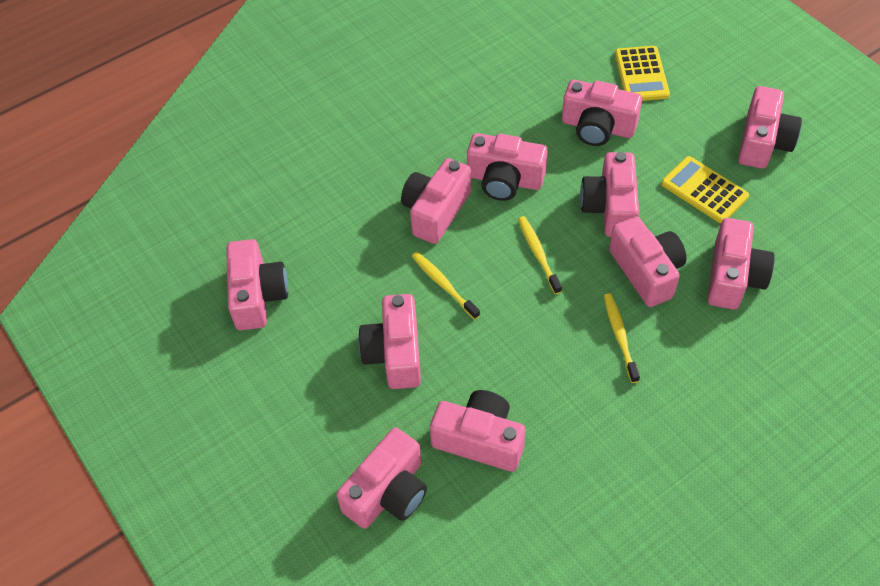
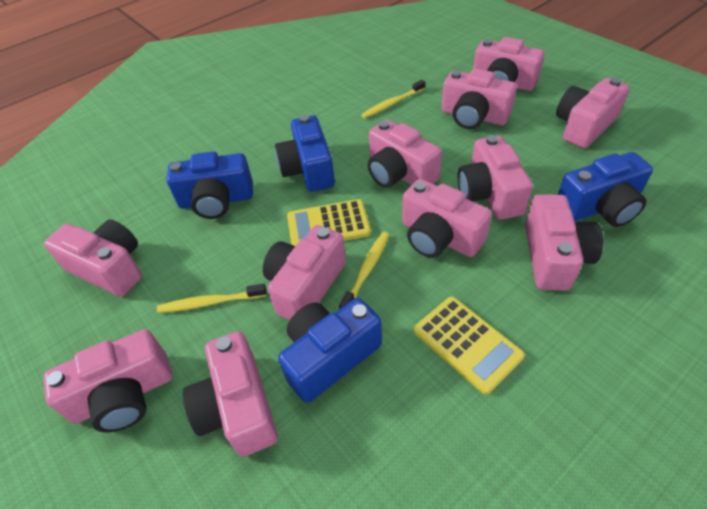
blue camera: 0 -> 4

